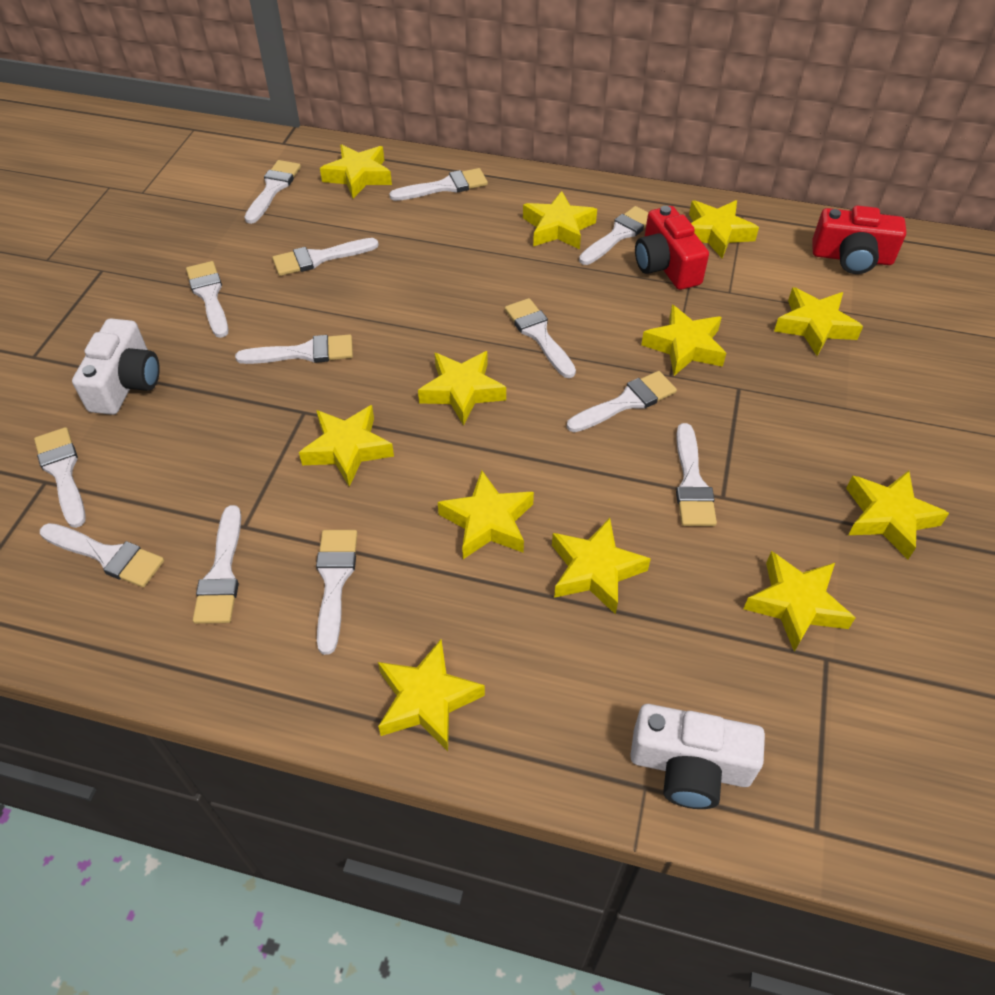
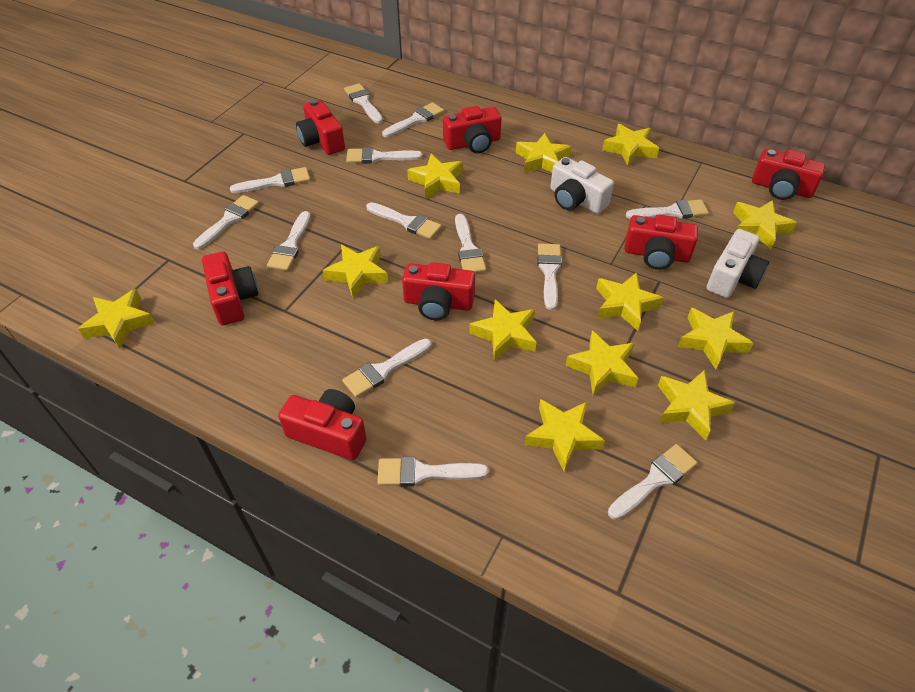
red camera: 2 -> 7

